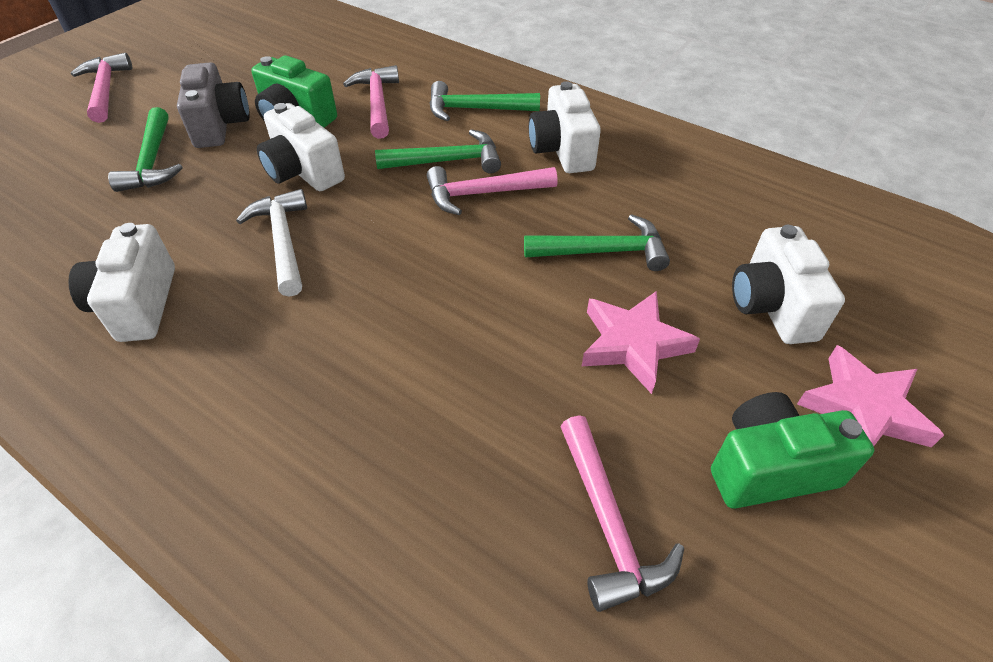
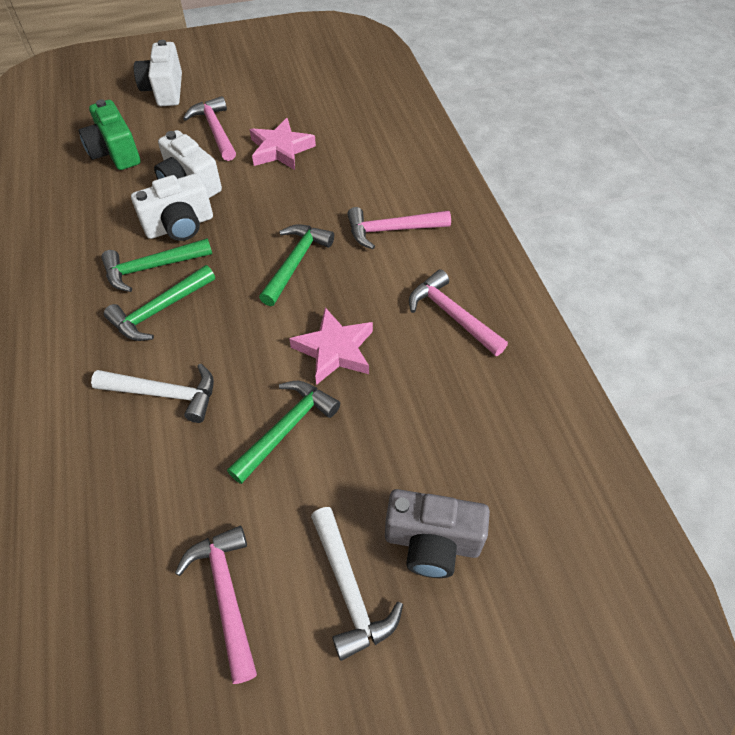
green camera: 2 -> 1
white camera: 4 -> 3
white hammer: 1 -> 2

